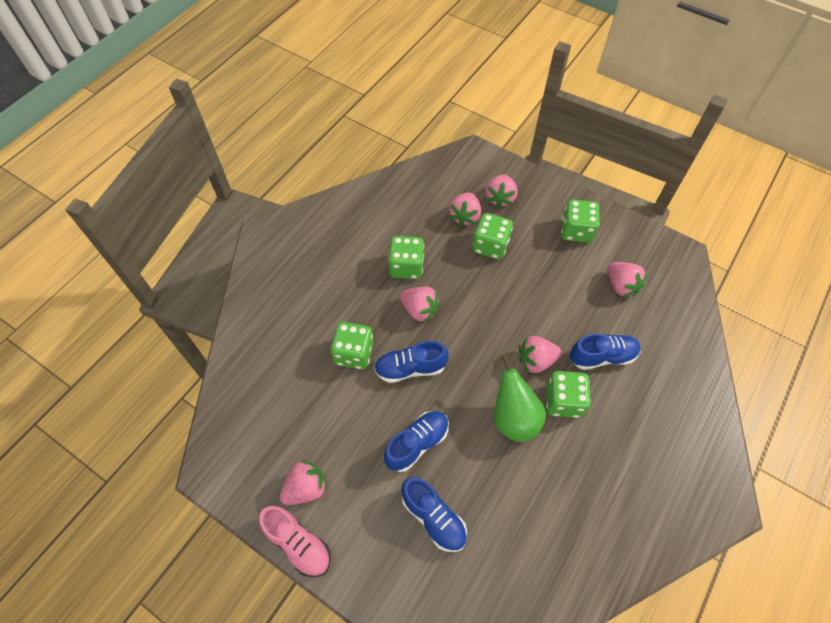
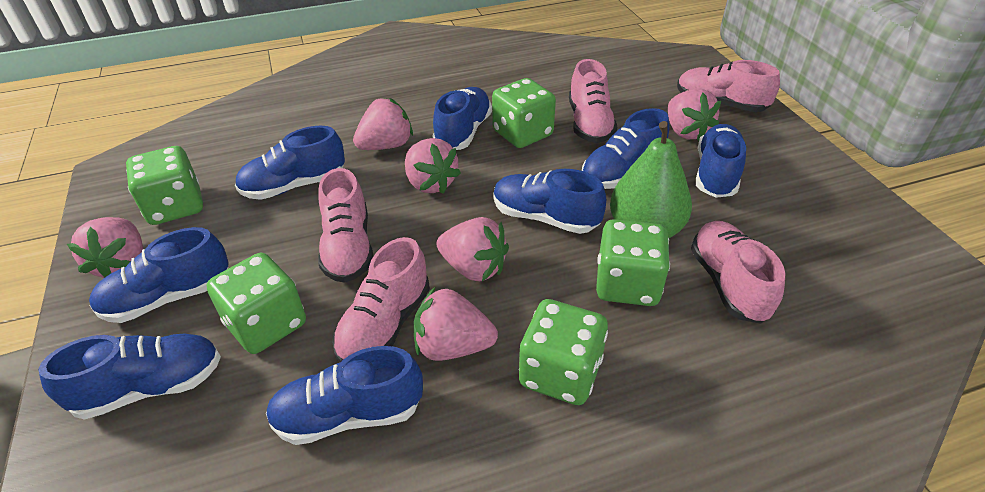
blue shoe: 4 -> 8
pink shoe: 1 -> 5

